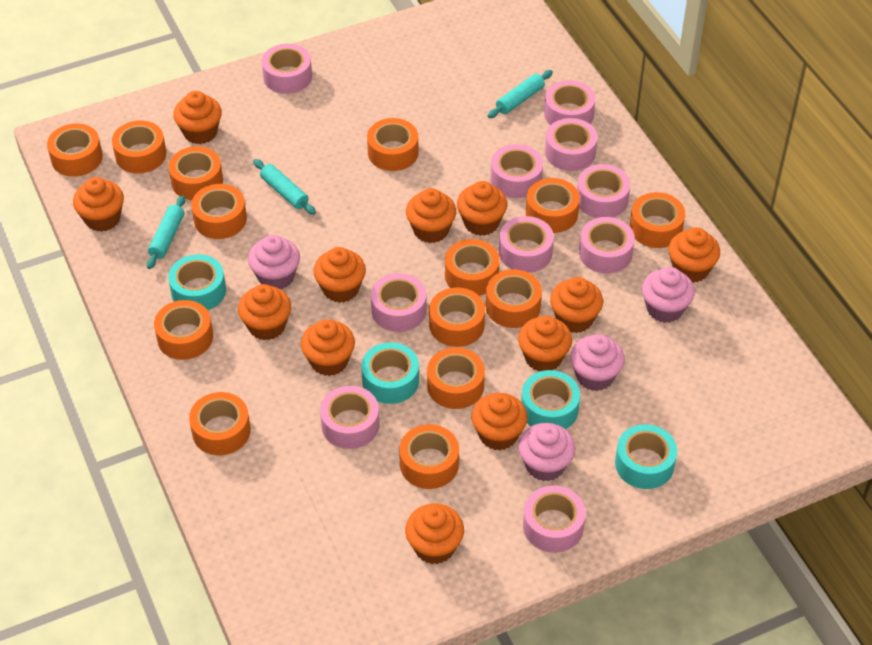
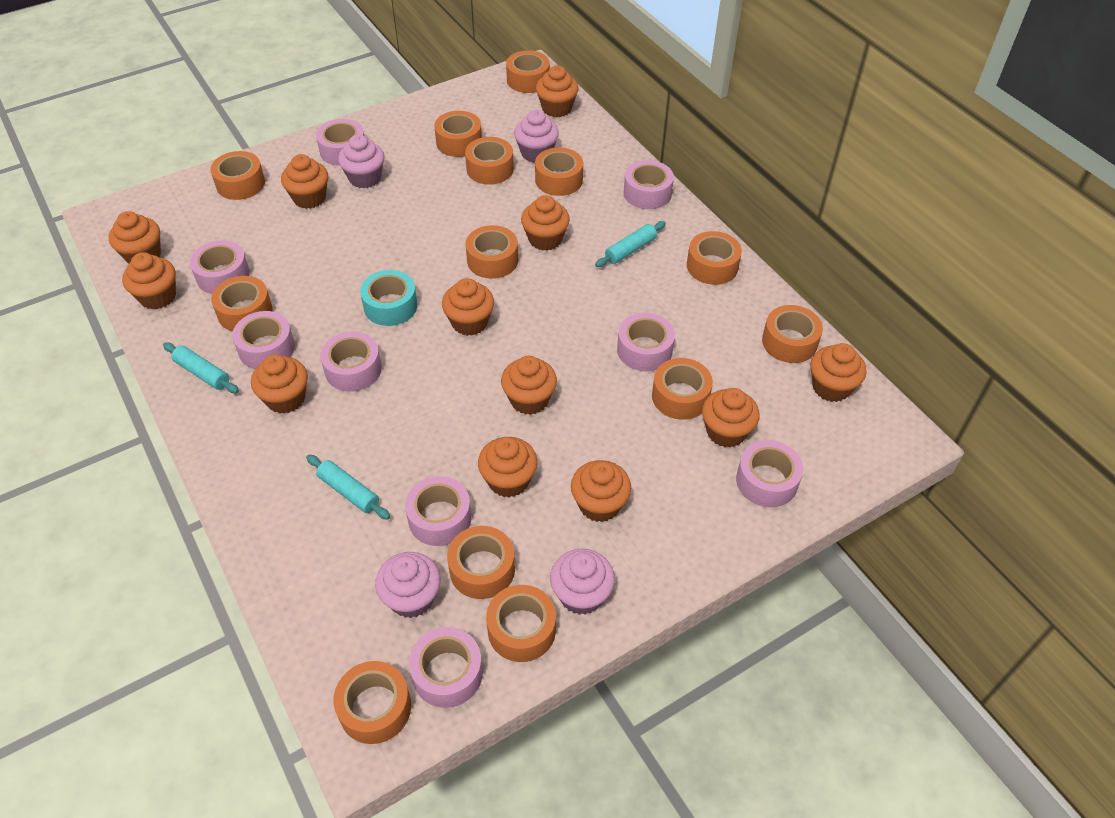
orange tape: 14 -> 13
pink tape: 10 -> 9
turquoise tape: 4 -> 1

